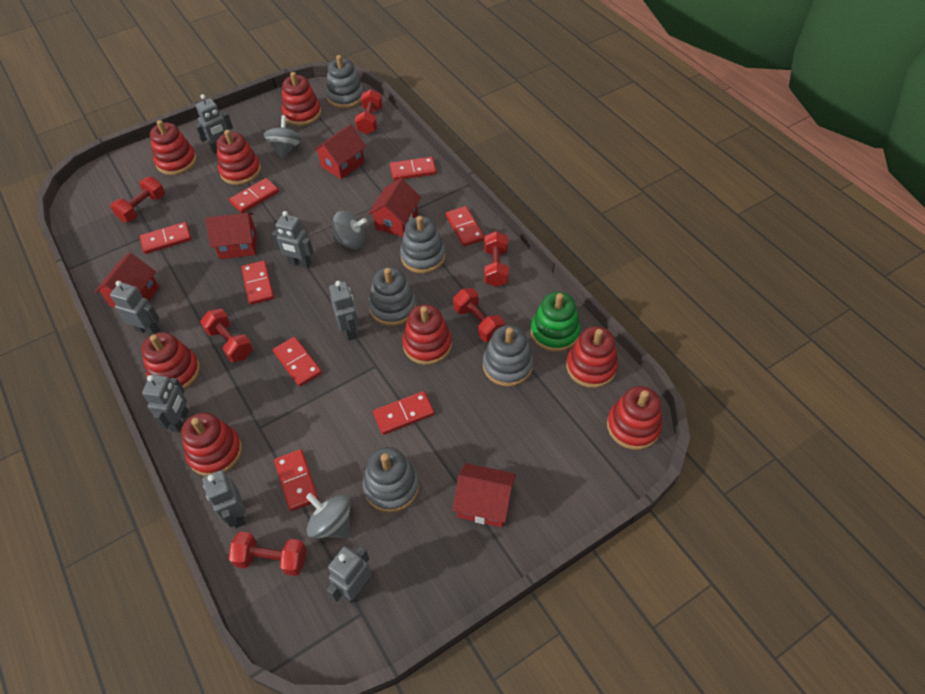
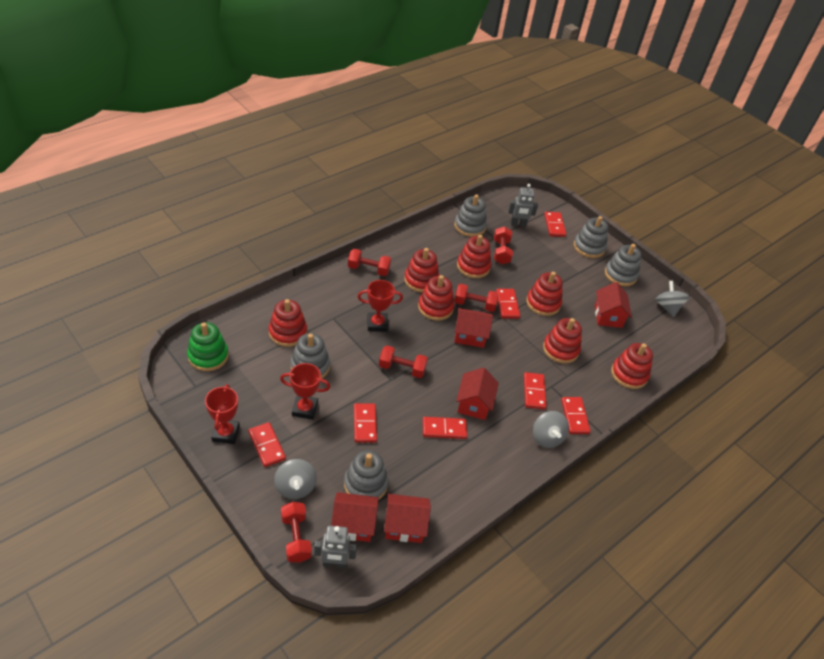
grey robot: 7 -> 2
red domino: 8 -> 7
red dumbbell: 6 -> 5
red stacking toy: 8 -> 7
red trophy: 0 -> 3

